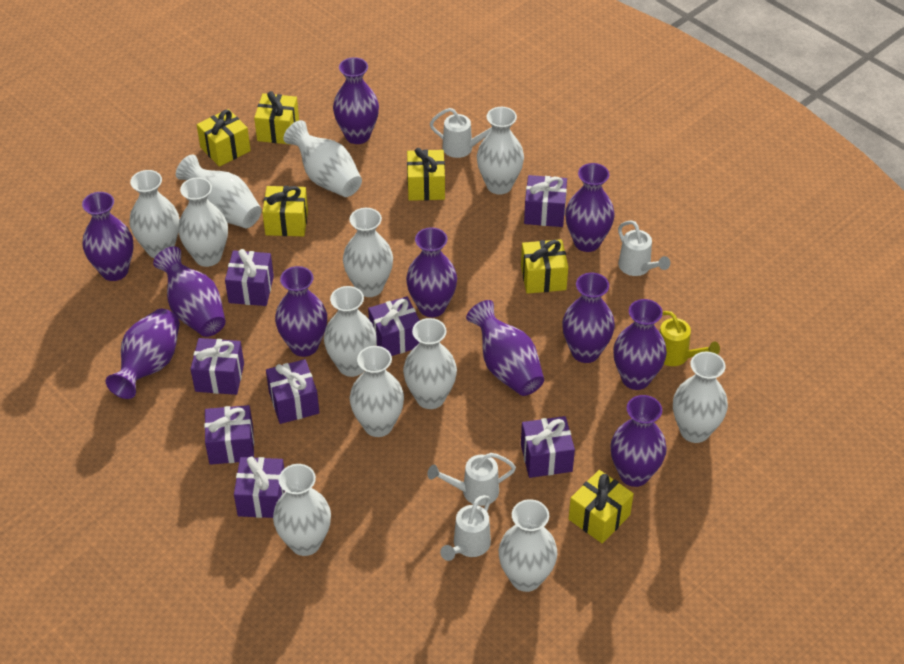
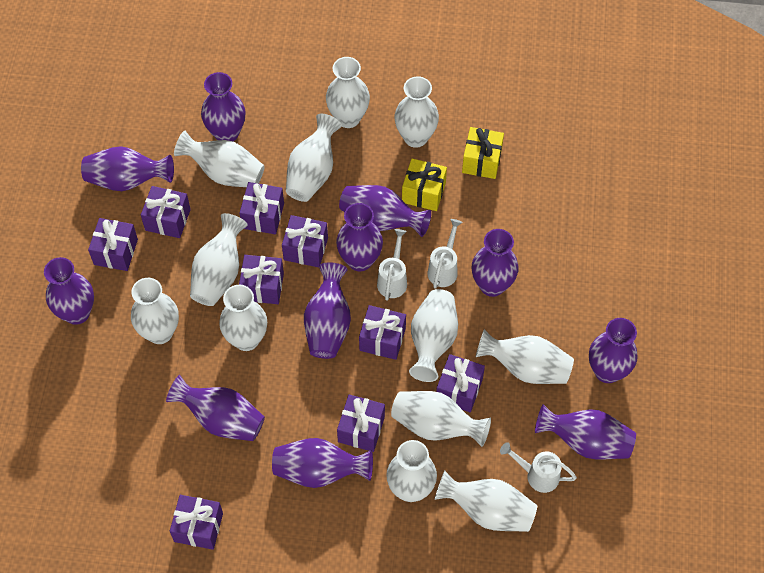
purple gift: 8 -> 9
white watering can: 4 -> 3
yellow gift: 6 -> 2
yellow watering can: 1 -> 0

